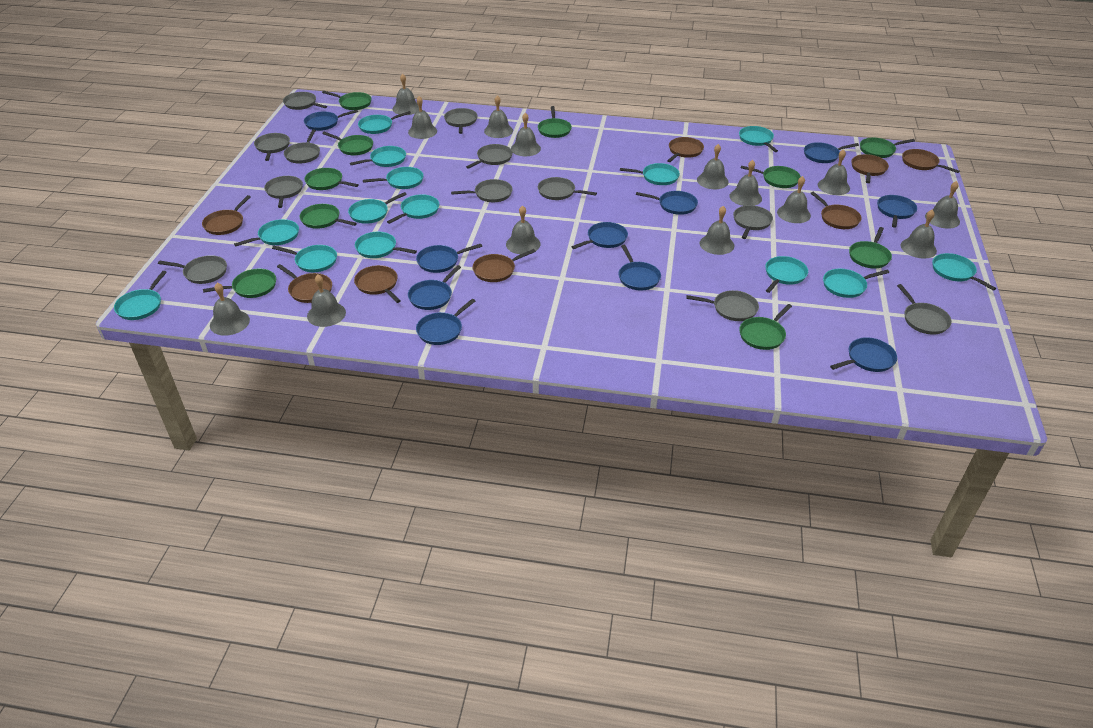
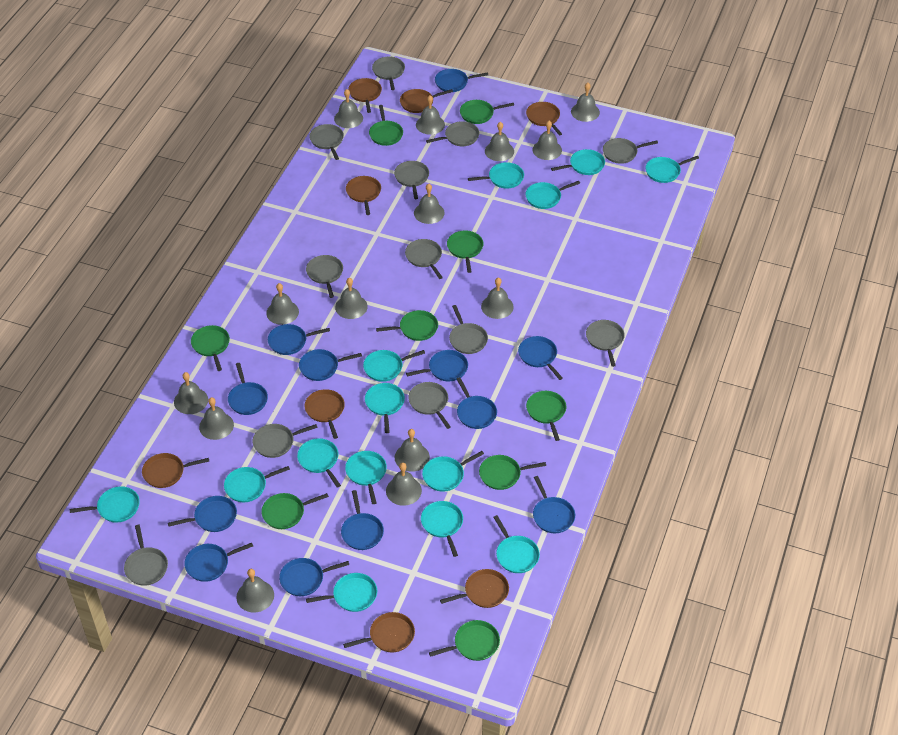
blue pan: 10 -> 12
green pan: 10 -> 9

